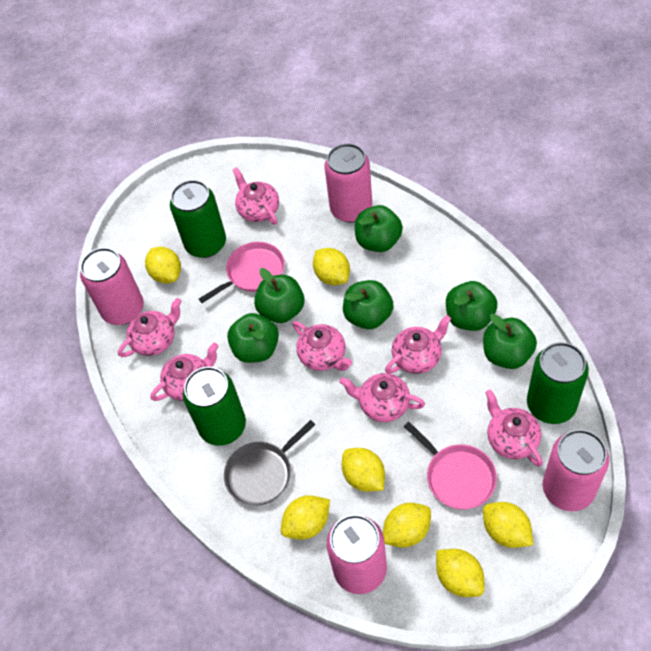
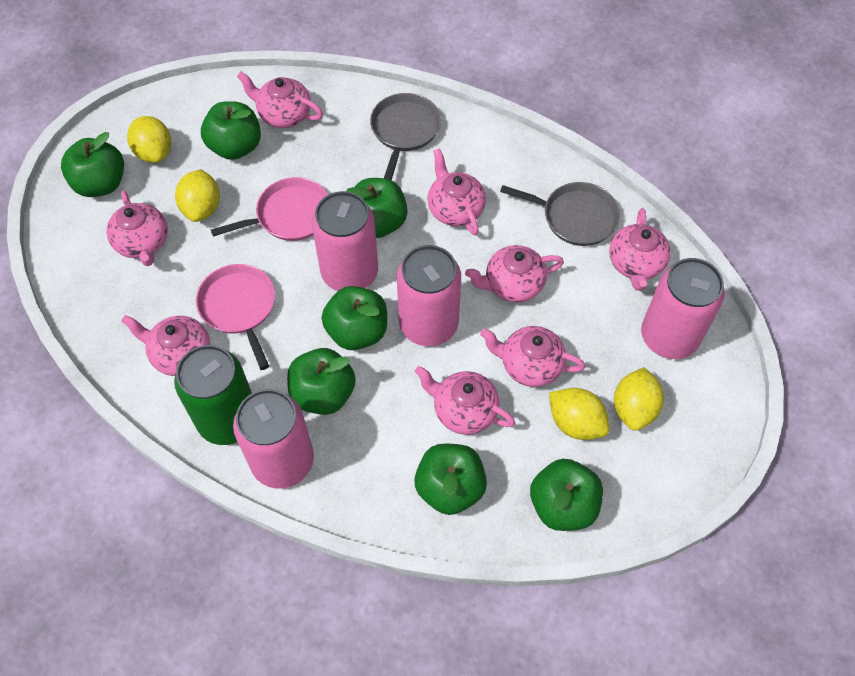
green apple: 6 -> 7
green can: 3 -> 1
grey pan: 1 -> 2
pink teapot: 7 -> 8
yellow lemon: 7 -> 4

